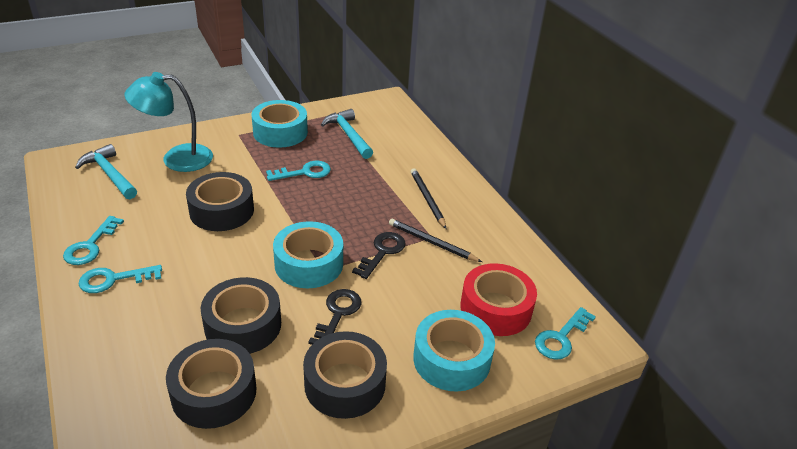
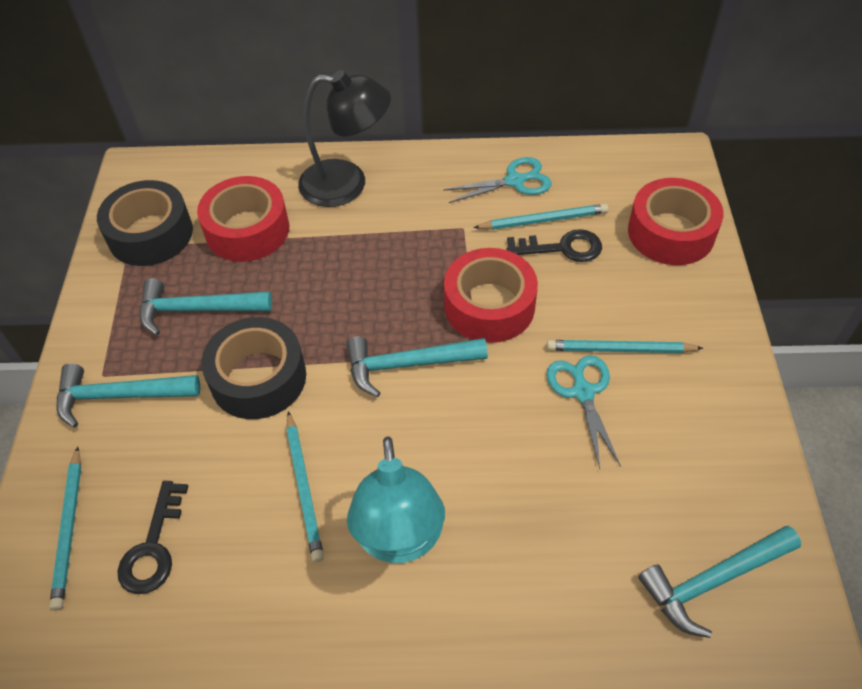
black lamp: 0 -> 1
black pencil: 2 -> 0
black tape: 4 -> 2
red tape: 1 -> 3
turquoise hammer: 2 -> 4
turquoise key: 4 -> 0
turquoise pencil: 0 -> 4
turquoise scissors: 0 -> 2
turquoise tape: 3 -> 0

